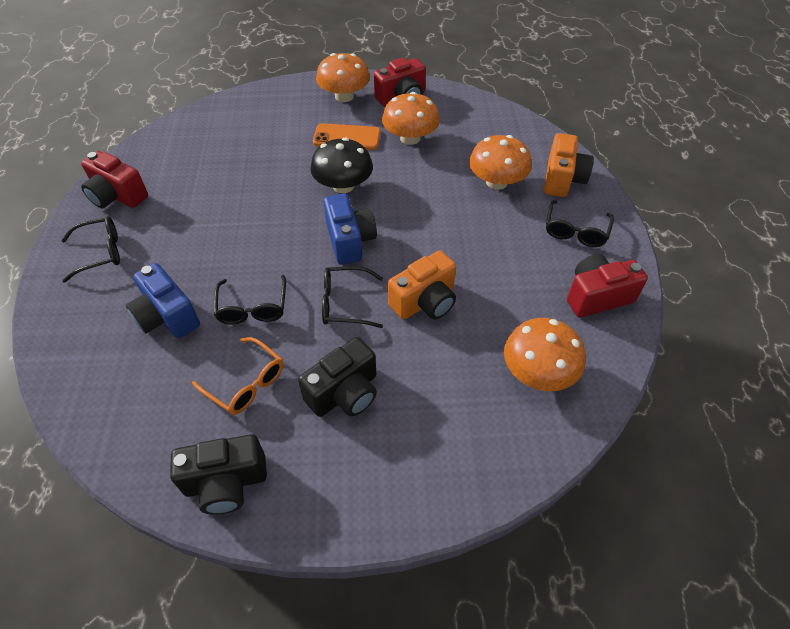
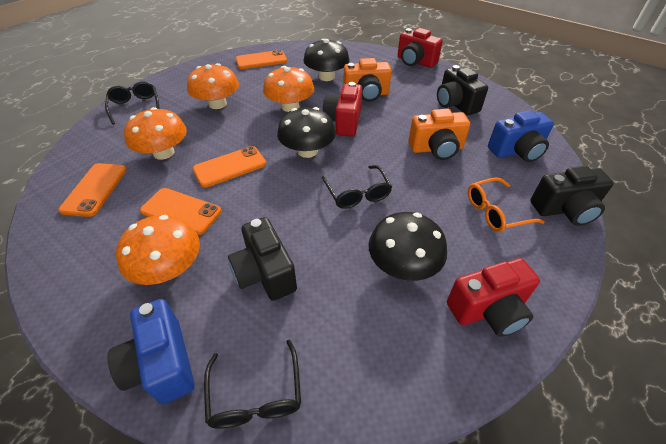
black camera: 2 -> 3
black glasses: 4 -> 3
black mushroom: 1 -> 3
orange phone: 1 -> 4

